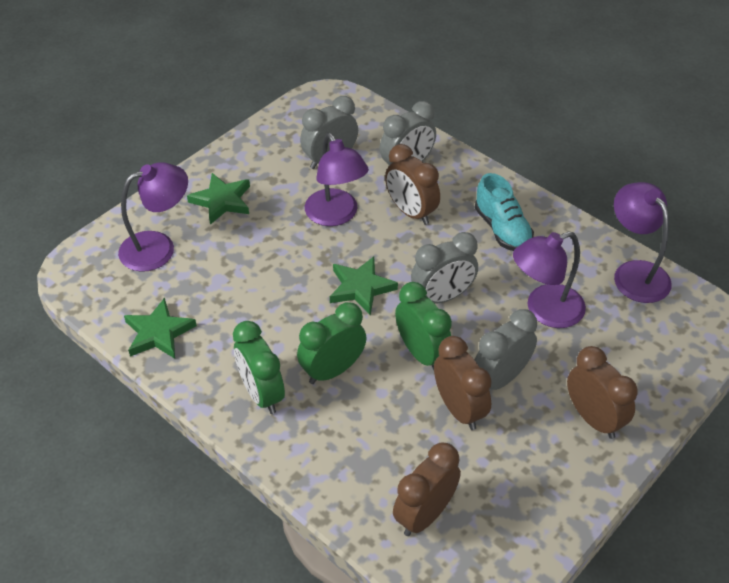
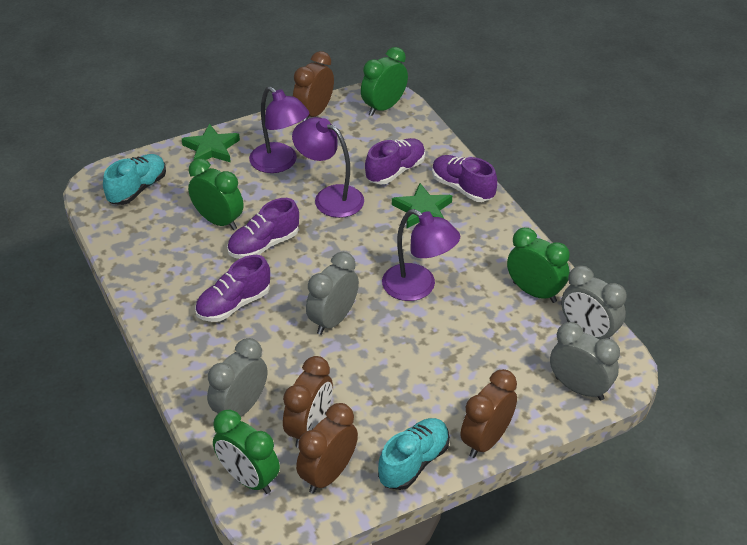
green clock: 3 -> 4
green star: 3 -> 2
purple lamp: 4 -> 3
purple shoe: 0 -> 4
turquoise shoe: 1 -> 2

